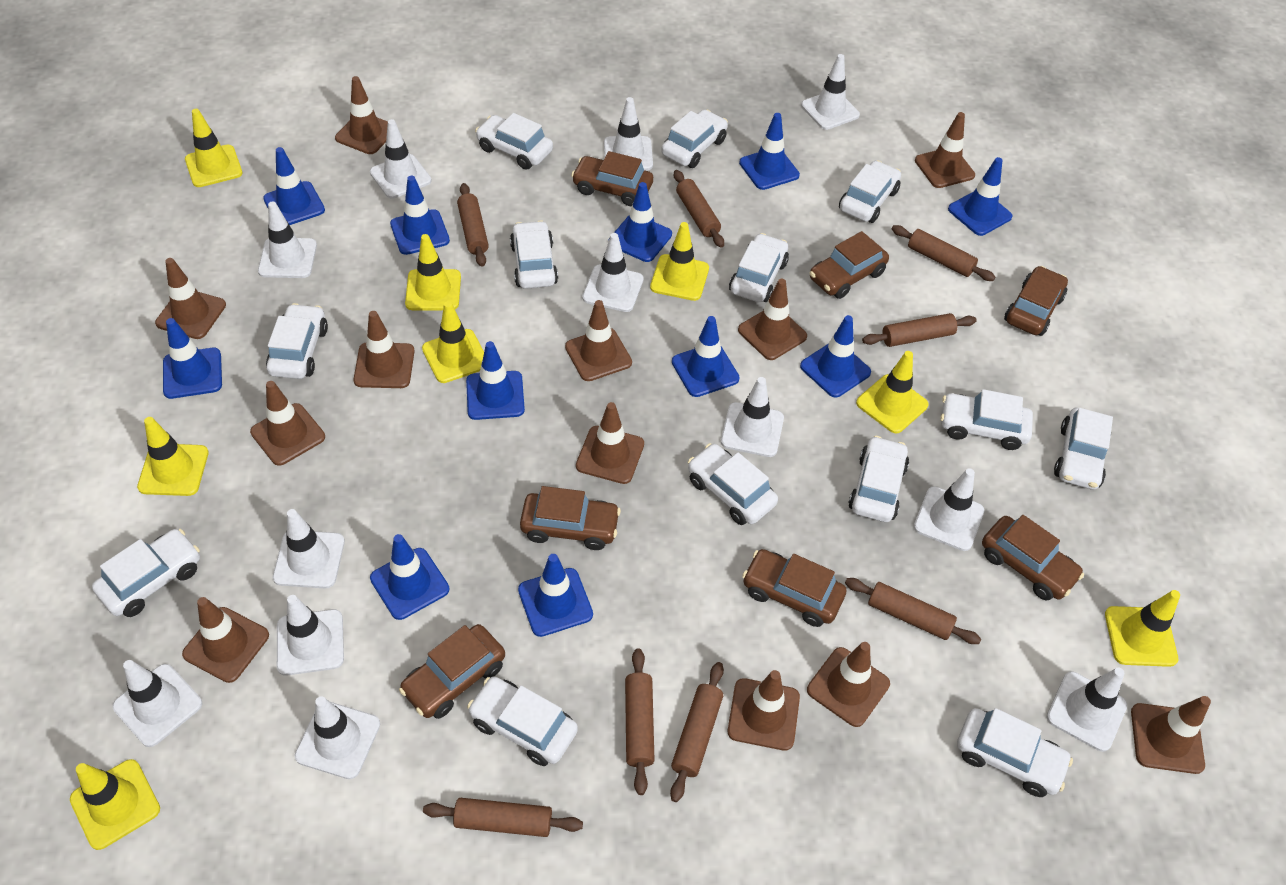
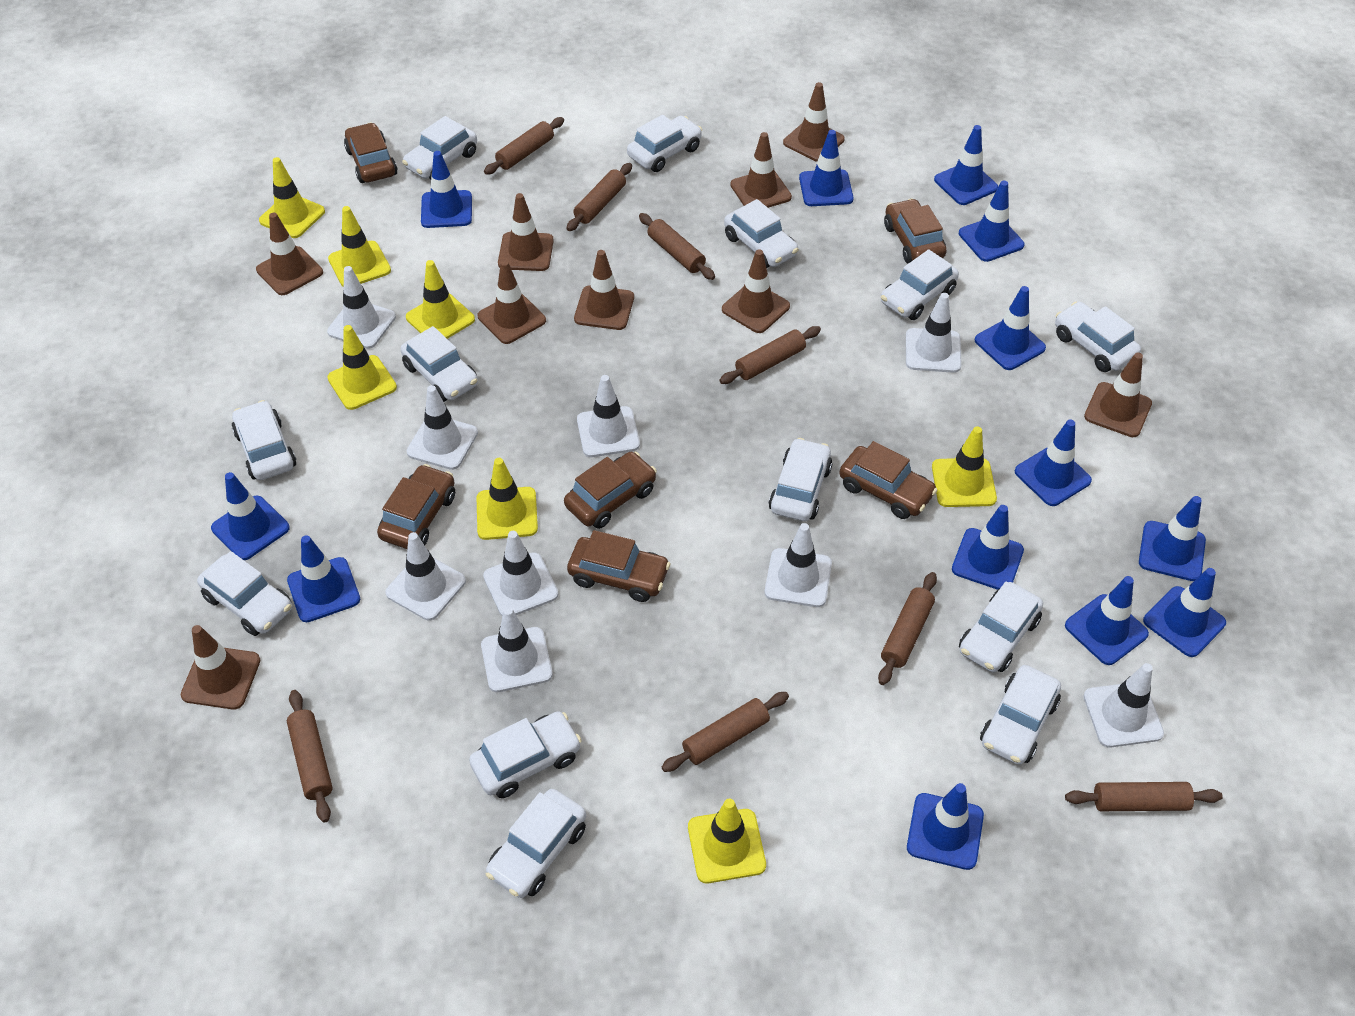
blue traffic cone: 11 -> 13
brown car: 7 -> 6
brown traffic cone: 12 -> 9
white traffic cone: 12 -> 9
yellow traffic cone: 8 -> 7

